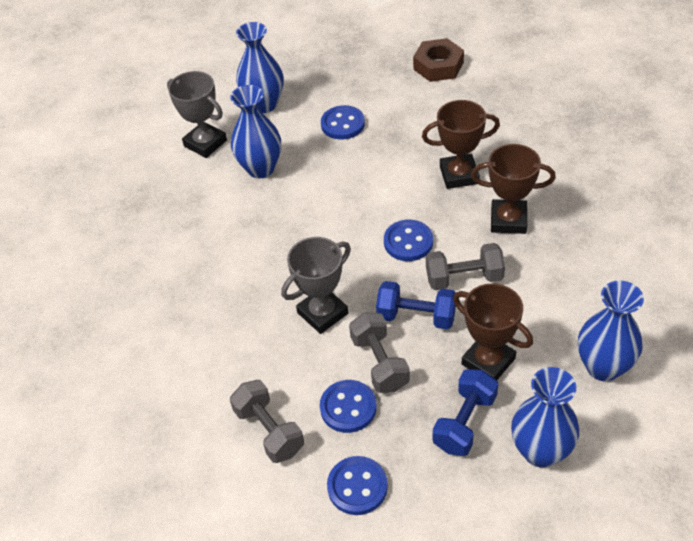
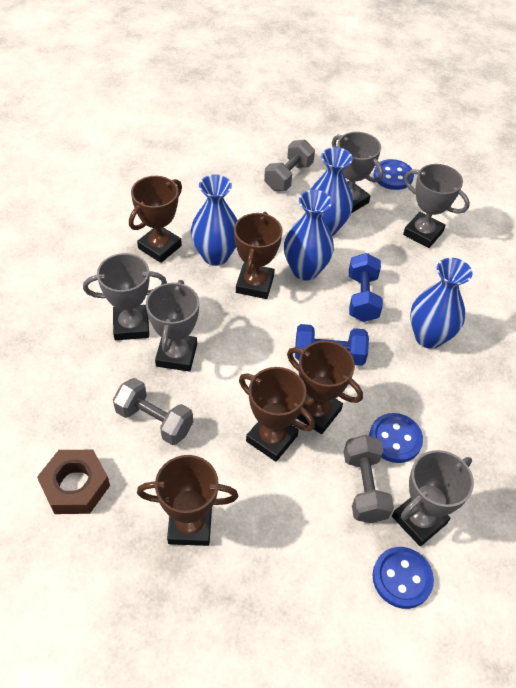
blue button: 4 -> 3
brown trophy: 3 -> 5
grey trophy: 2 -> 5

